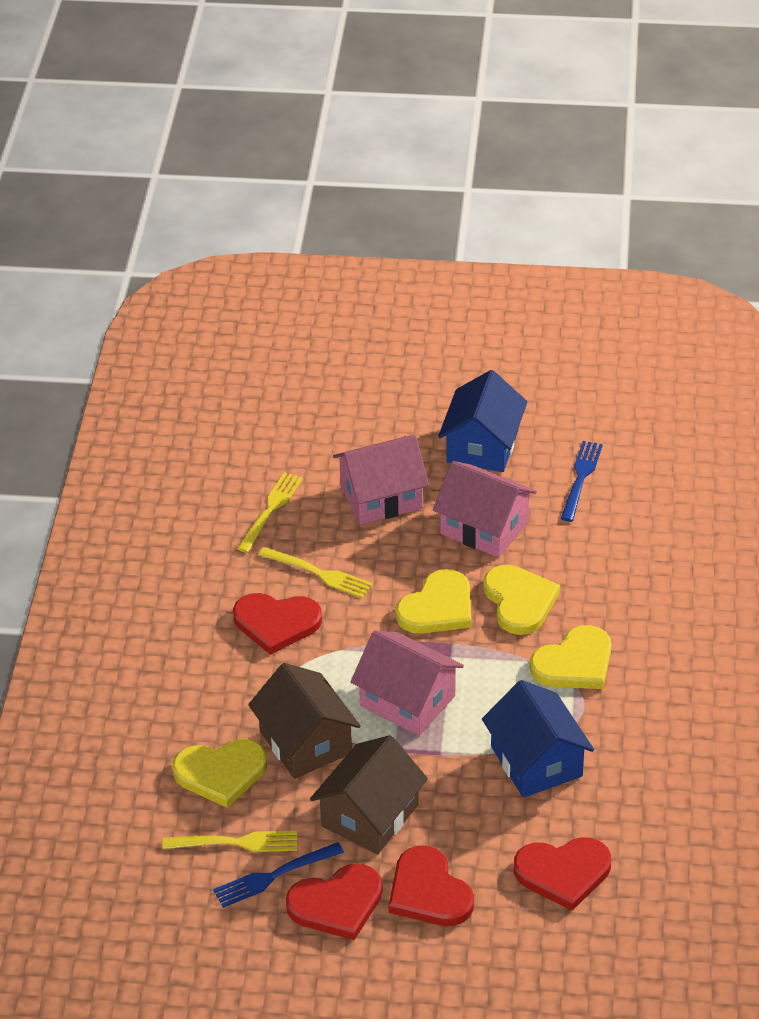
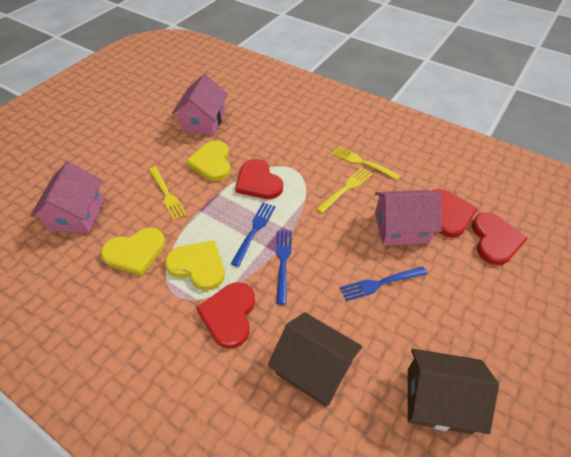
blue fork: 2 -> 3
blue house: 2 -> 0
yellow heart: 4 -> 3

